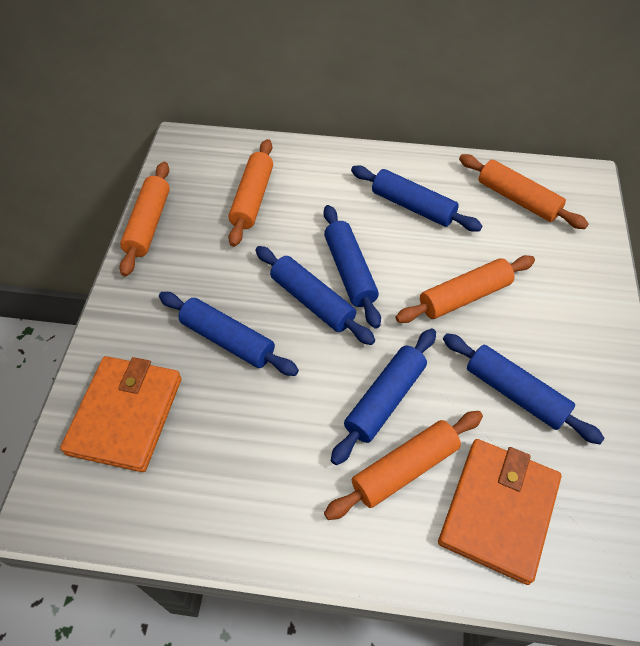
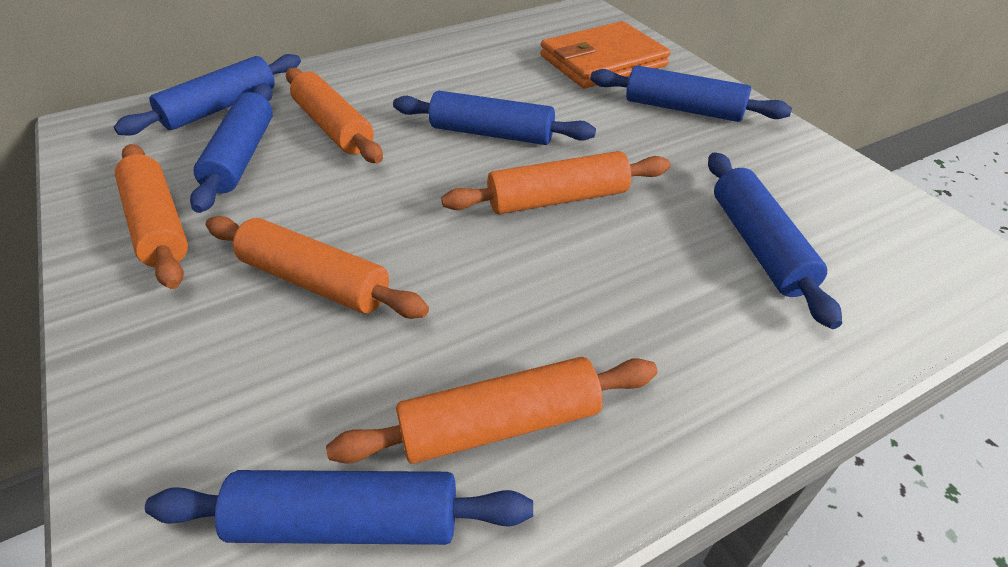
orange wallet: 2 -> 1

